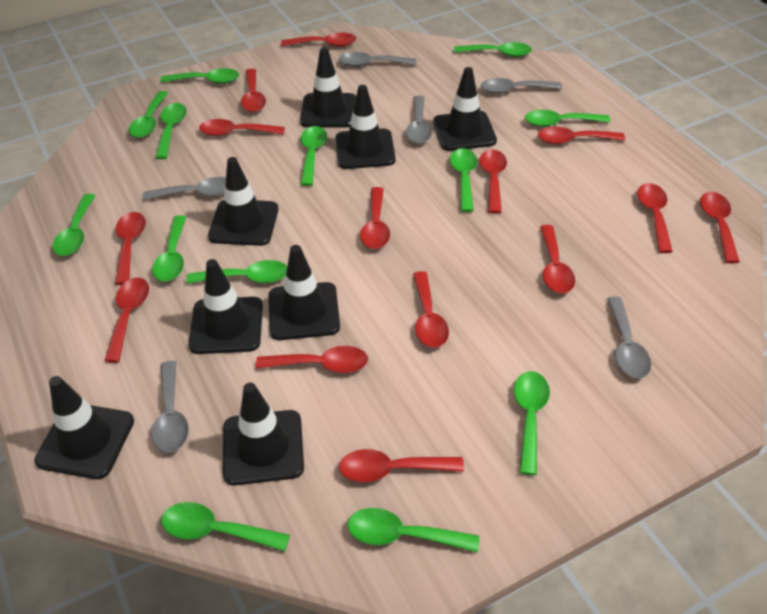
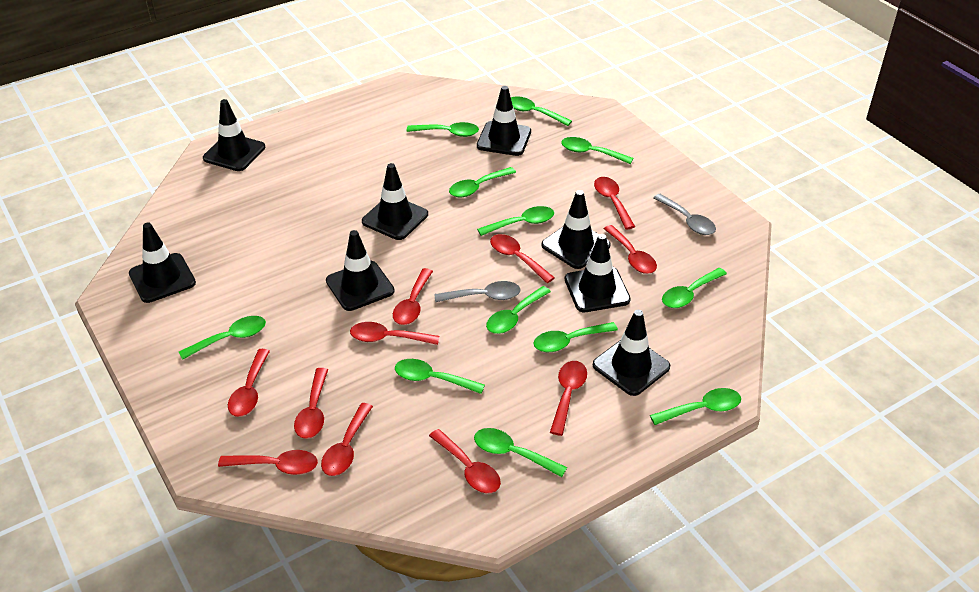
green spoon: 13 -> 12
grey spoon: 6 -> 2
red spoon: 14 -> 11

